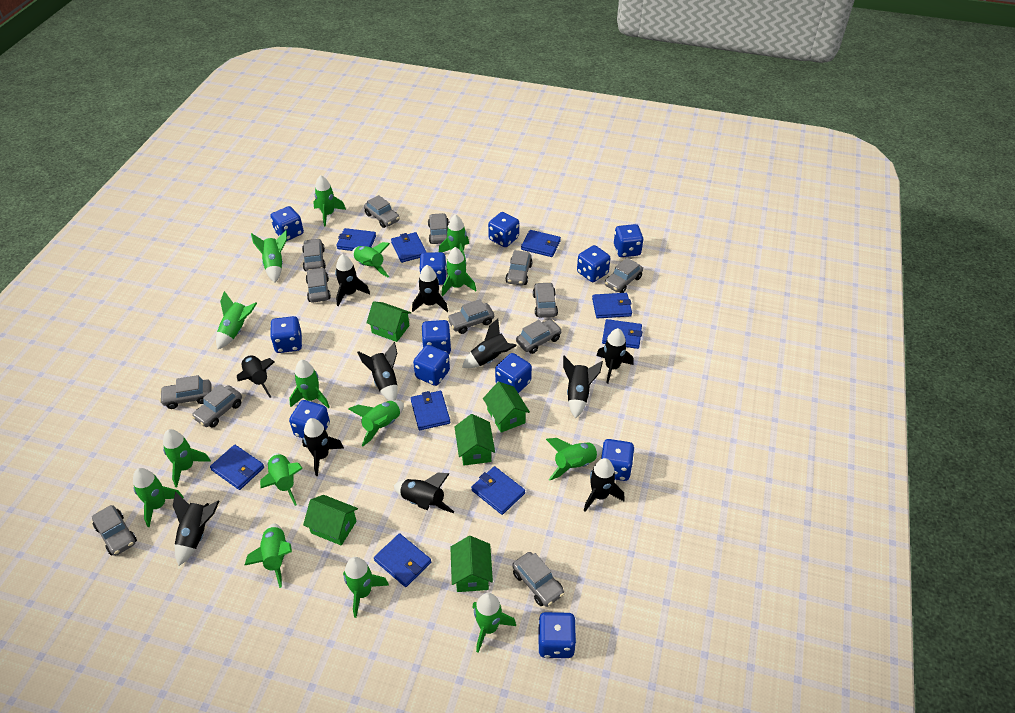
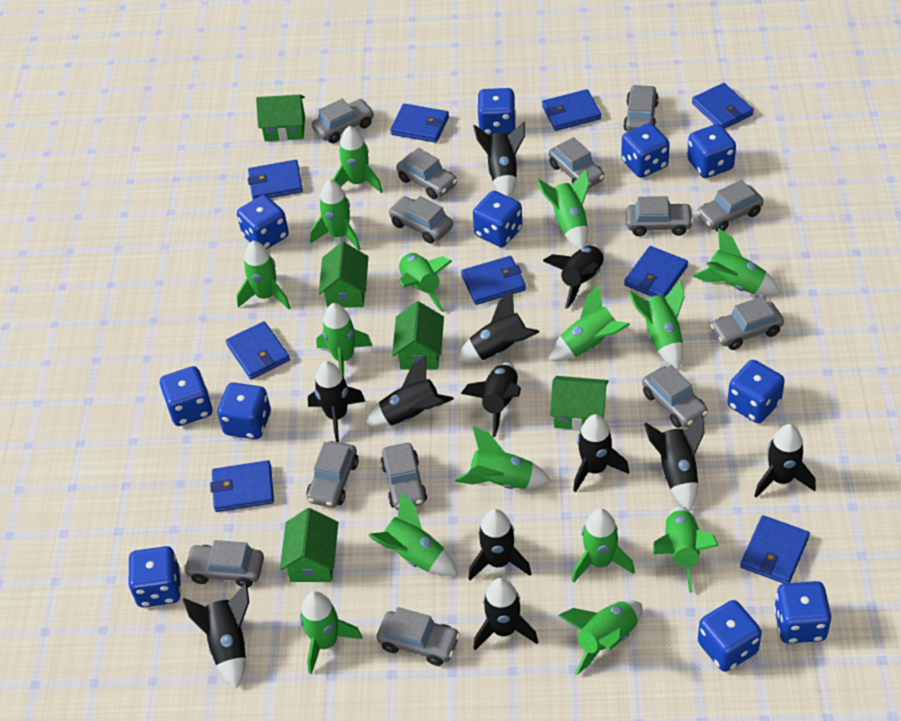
black rocket: 11 -> 12
blue dice: 12 -> 11

